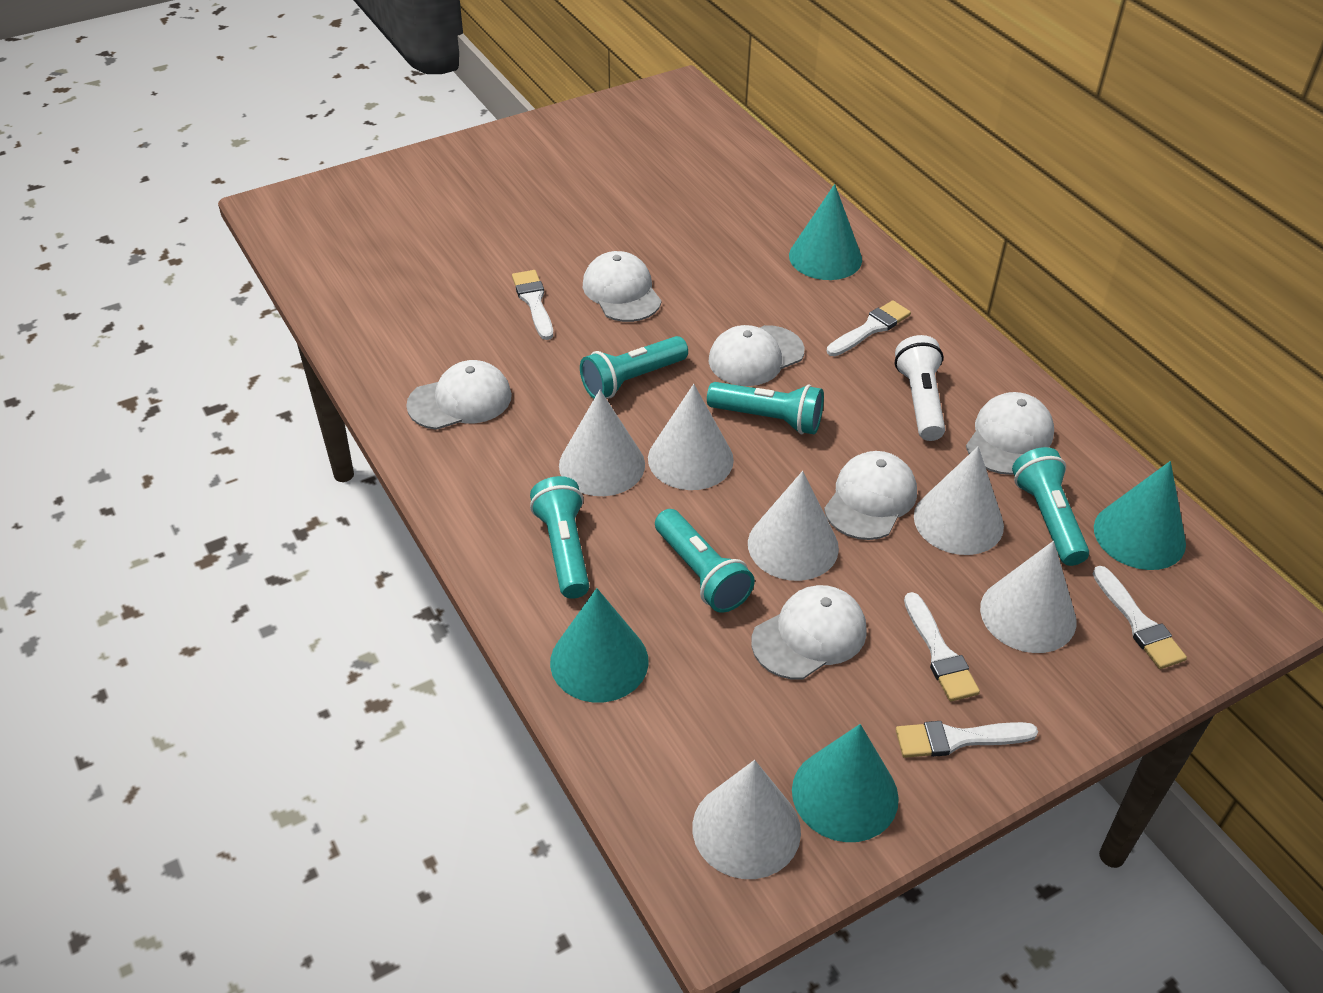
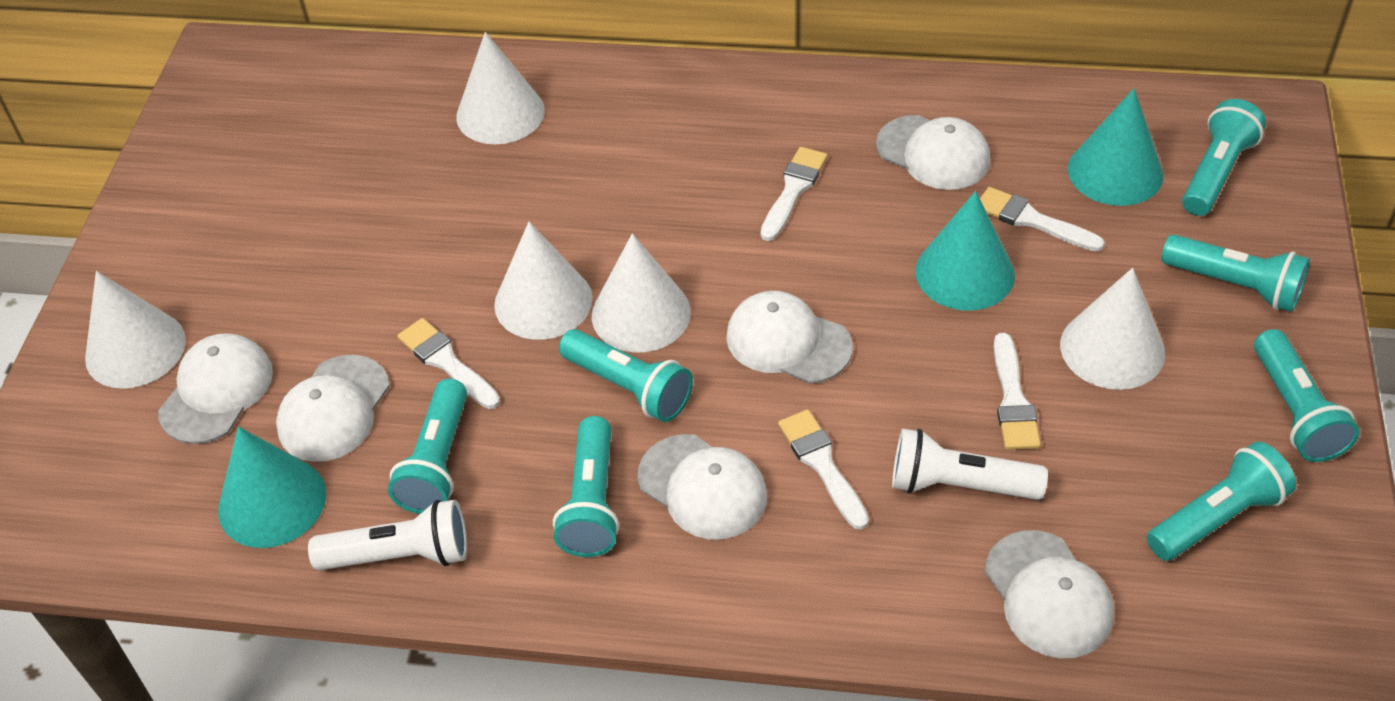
turquoise cone: 4 -> 3
turquoise flashlight: 5 -> 7
white cone: 6 -> 5
white flashlight: 1 -> 2

